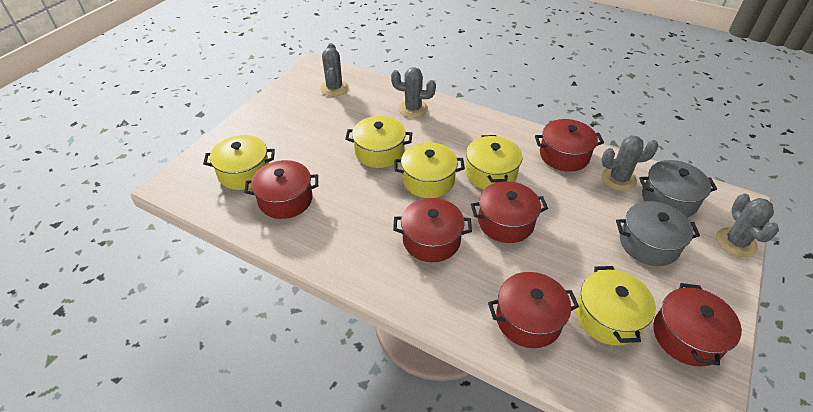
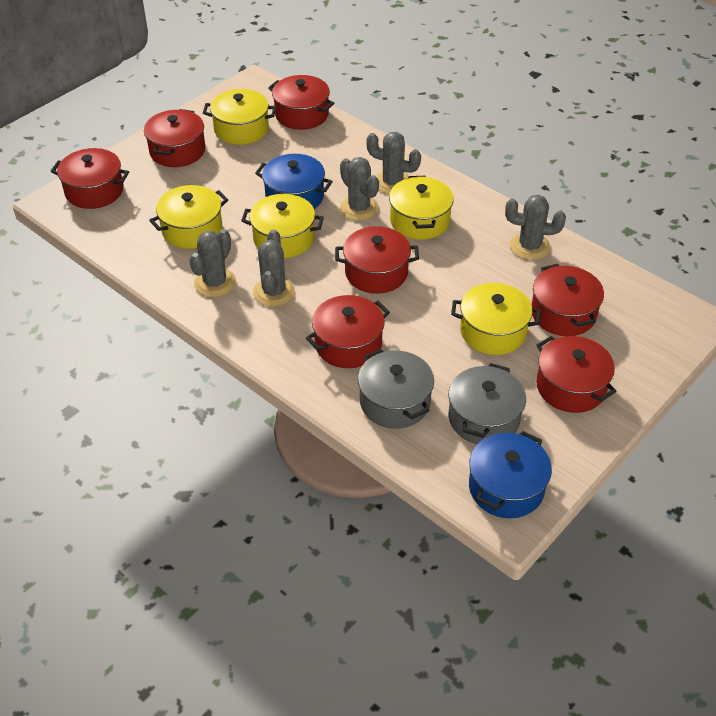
blue pot: 0 -> 2
grey cactus: 4 -> 5
red pot: 6 -> 7

